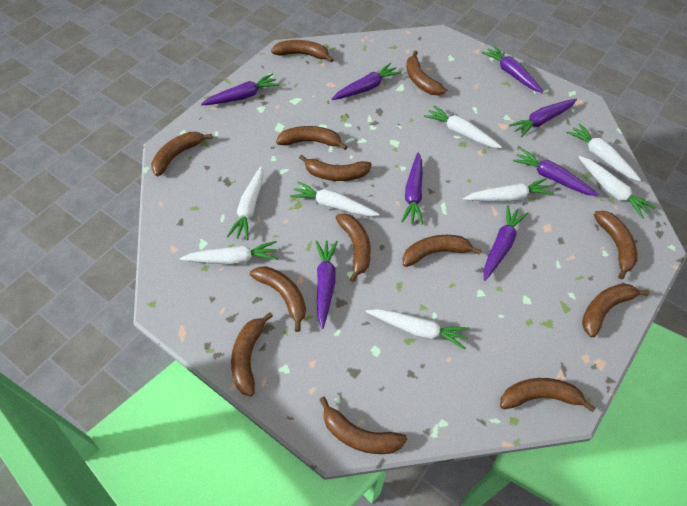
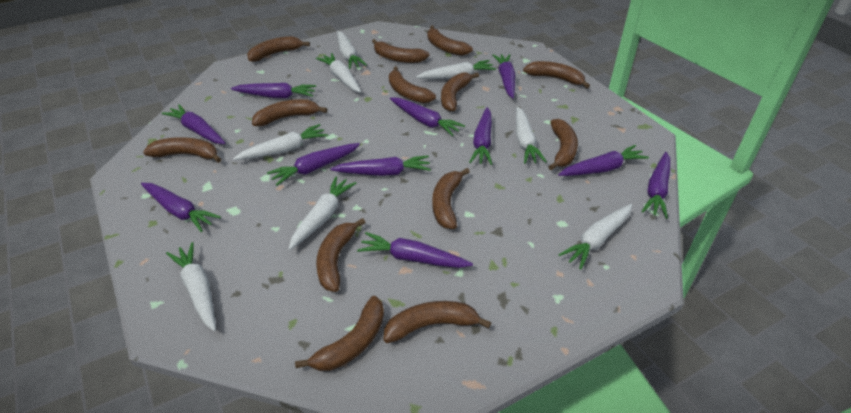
purple carrot: 8 -> 11

